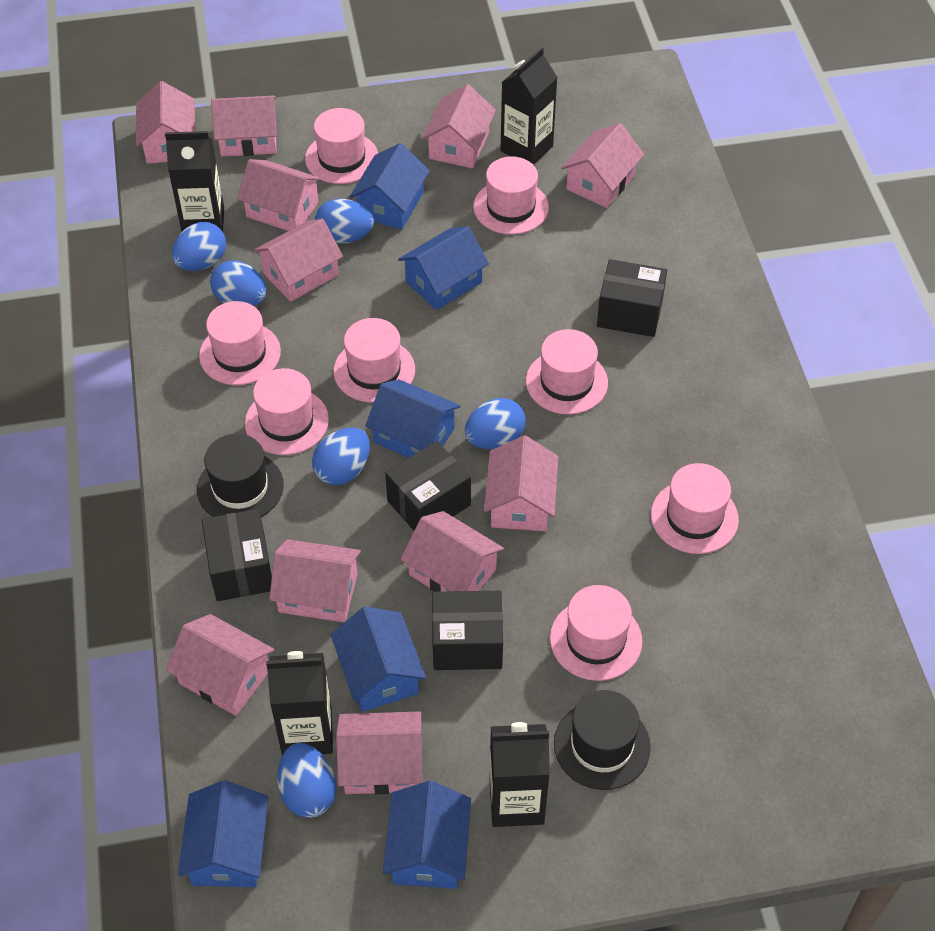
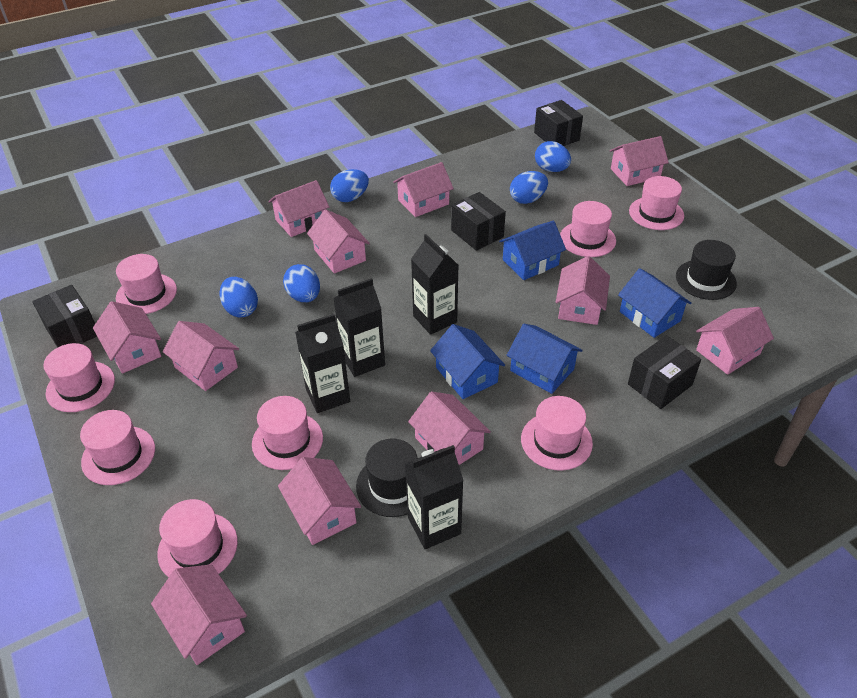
blue egg: 6 -> 5
blue house: 6 -> 4

